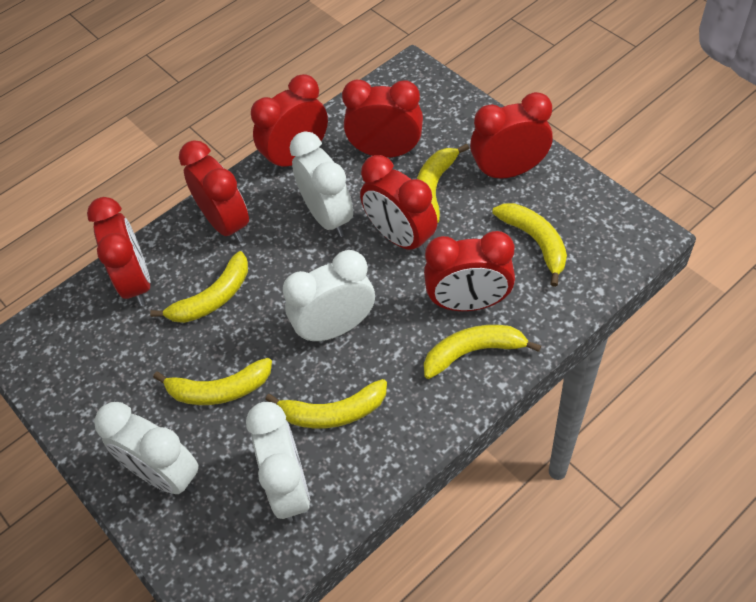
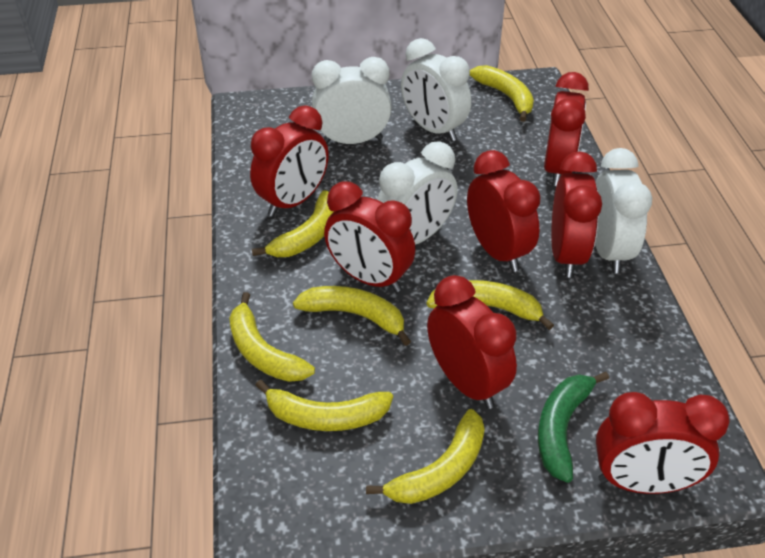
green banana: 0 -> 1
yellow banana: 6 -> 7

